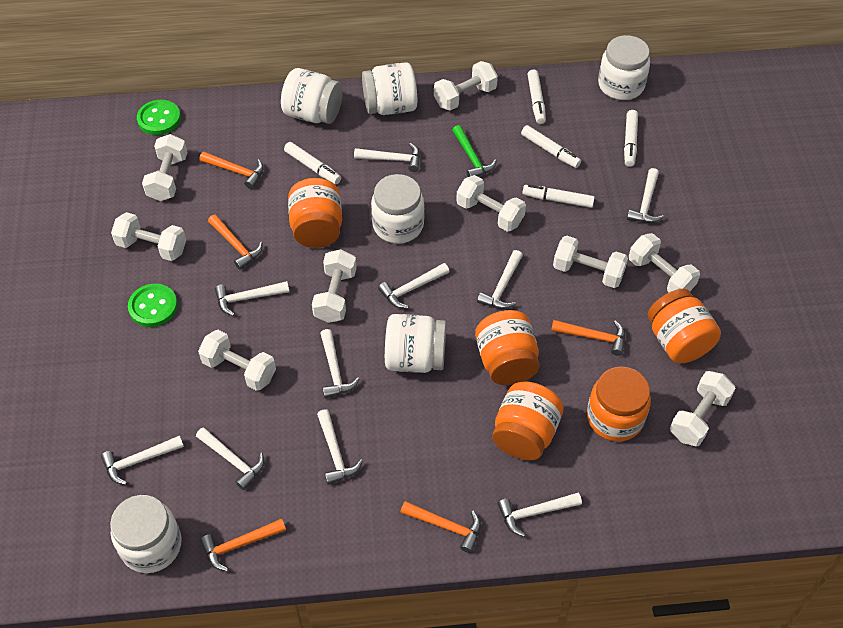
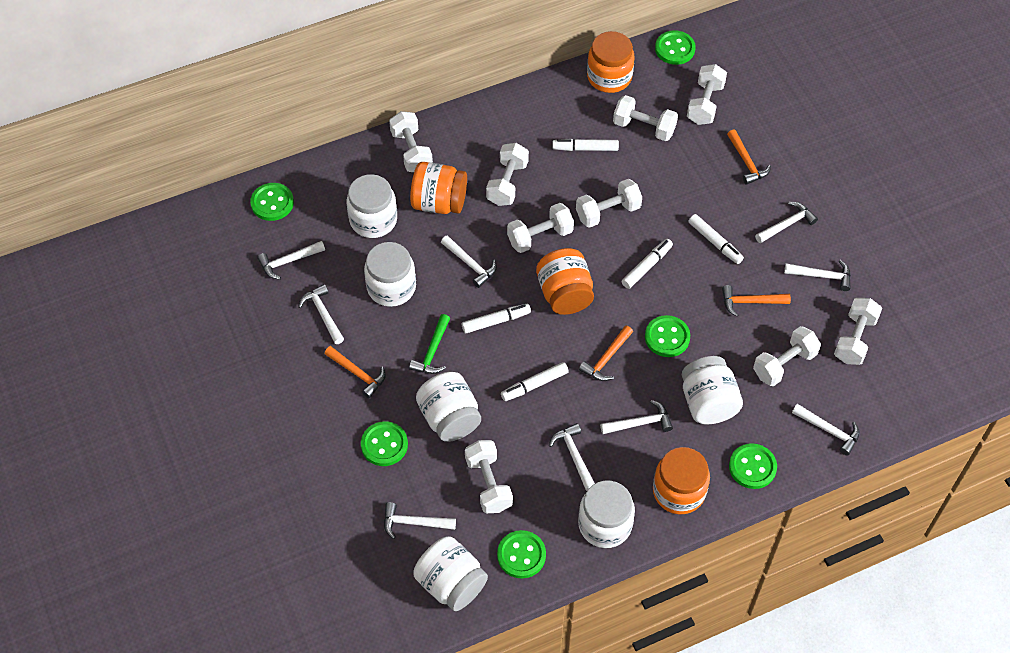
green button: 2 -> 6
orange hammer: 5 -> 4
orange jar: 5 -> 4
white hammer: 10 -> 9

